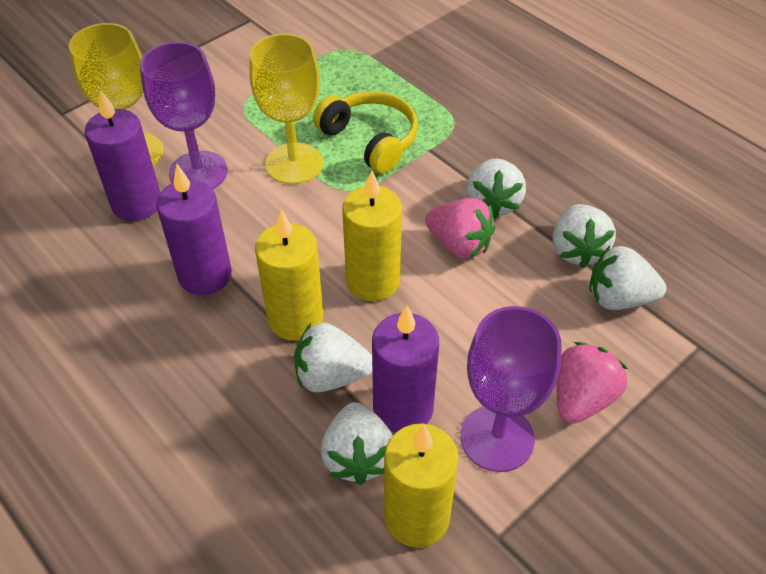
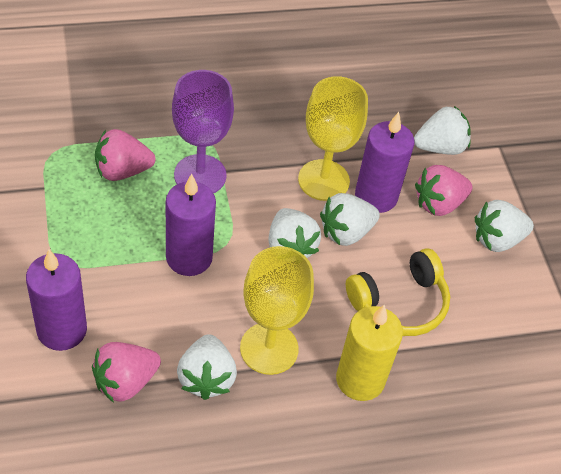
pink strawberry: 2 -> 3
purple goblet: 2 -> 1
yellow candle: 3 -> 1

